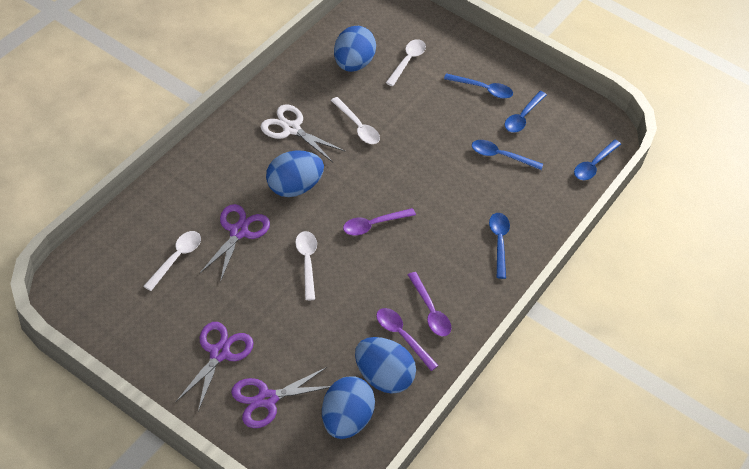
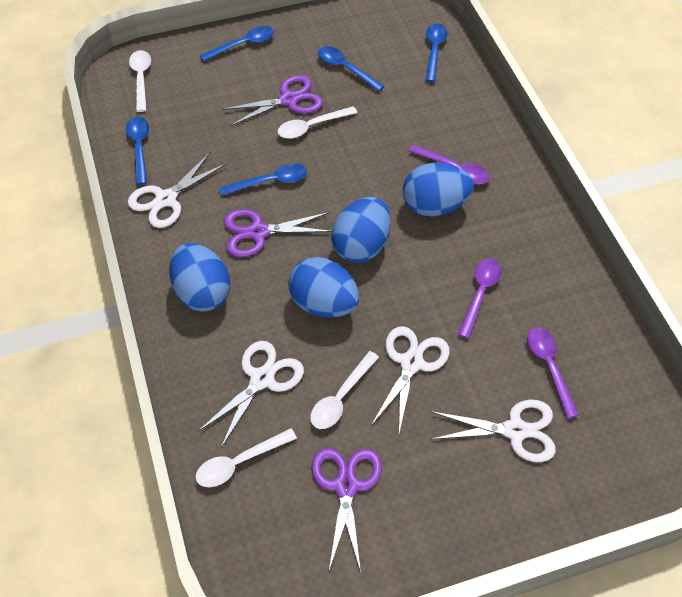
white scissors: 1 -> 4

